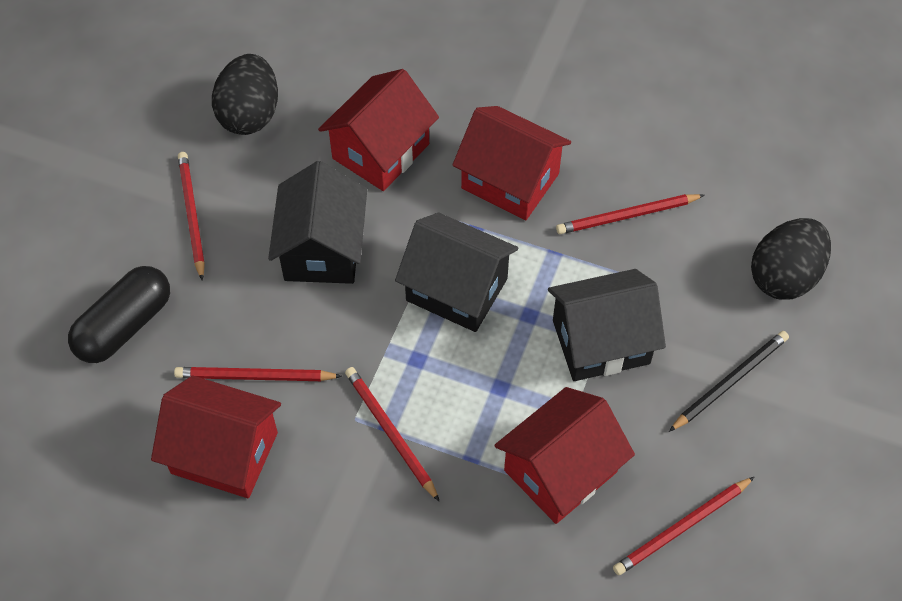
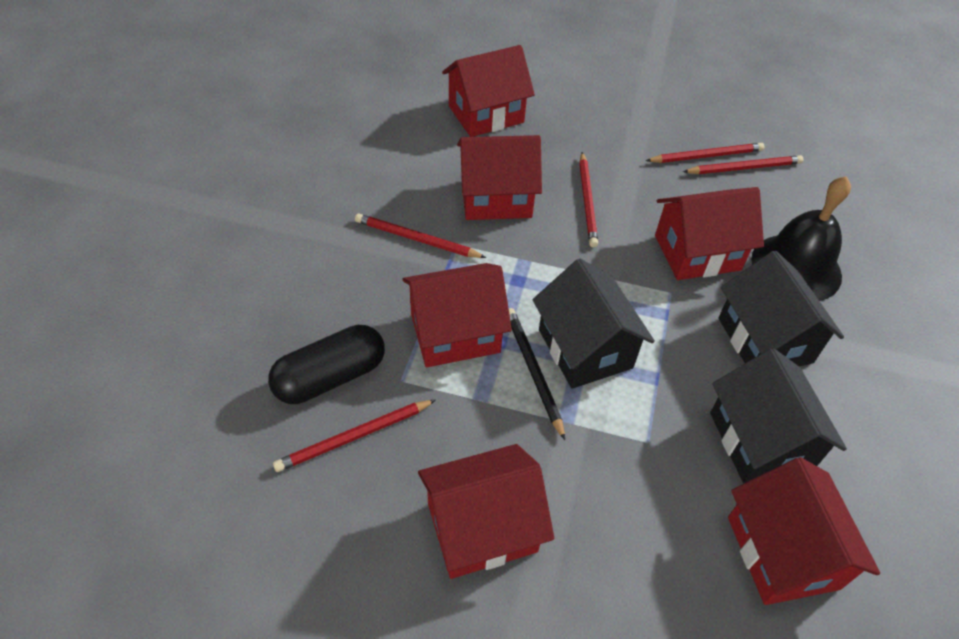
black bell: 0 -> 1
black egg: 2 -> 0
red house: 4 -> 6

